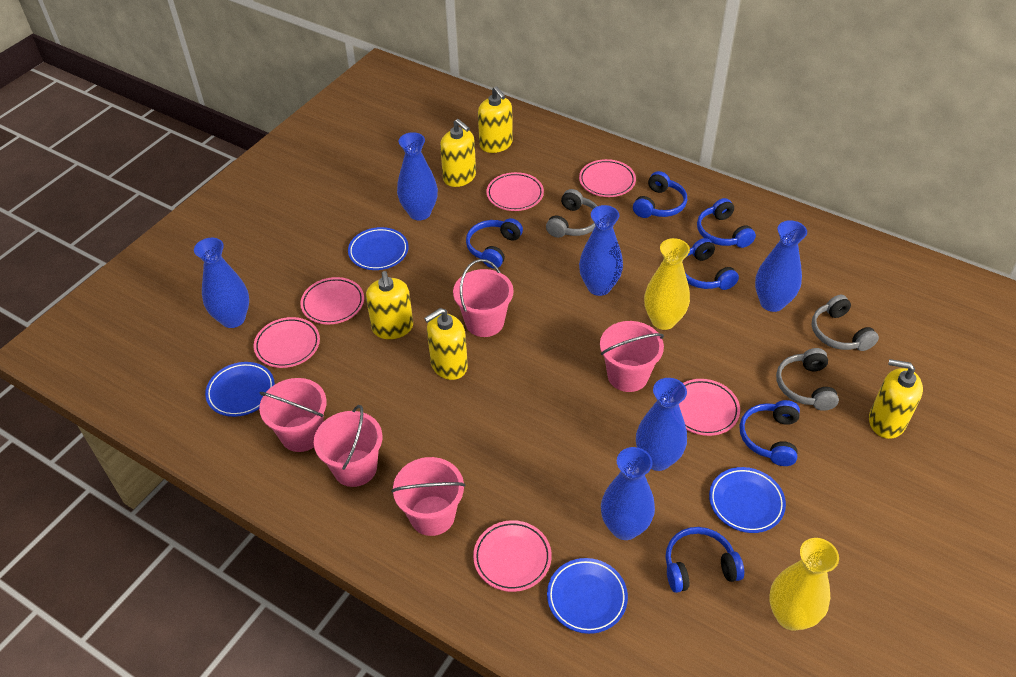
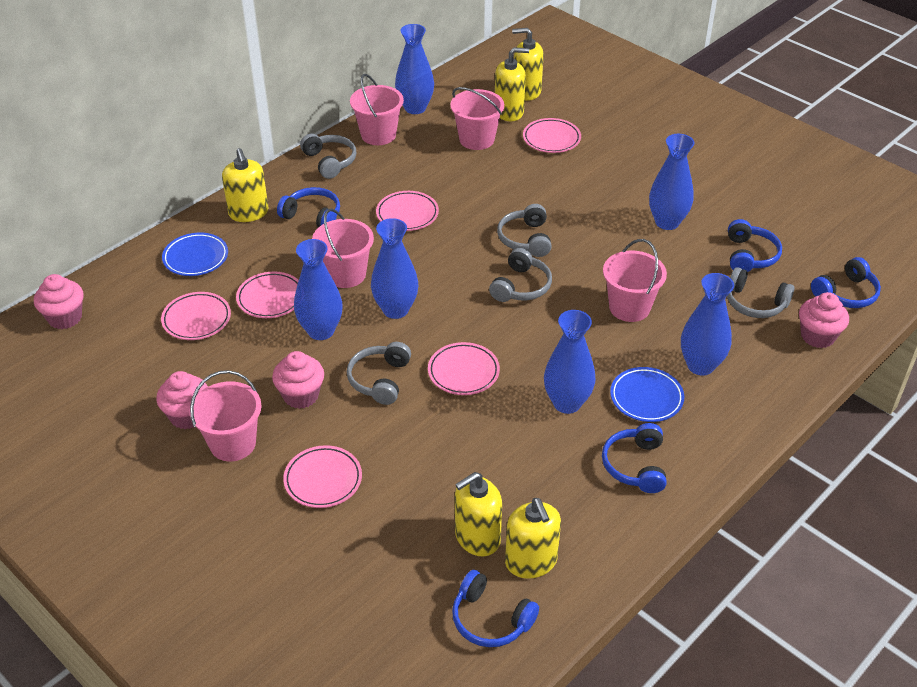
blue headphones: 6 -> 5
blue plate: 4 -> 2
grey headphones: 3 -> 5
pink cupcake: 0 -> 4
yellow vase: 2 -> 0

